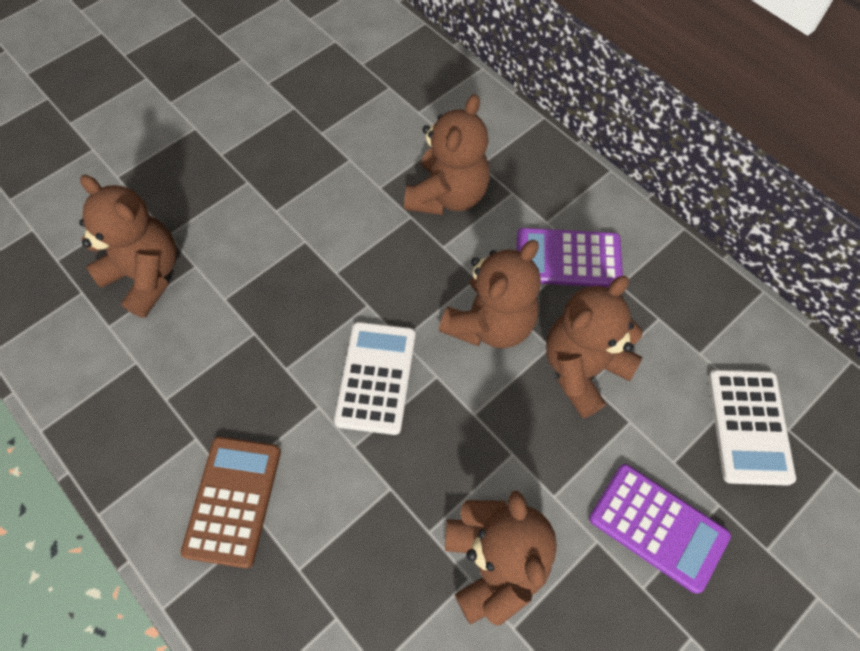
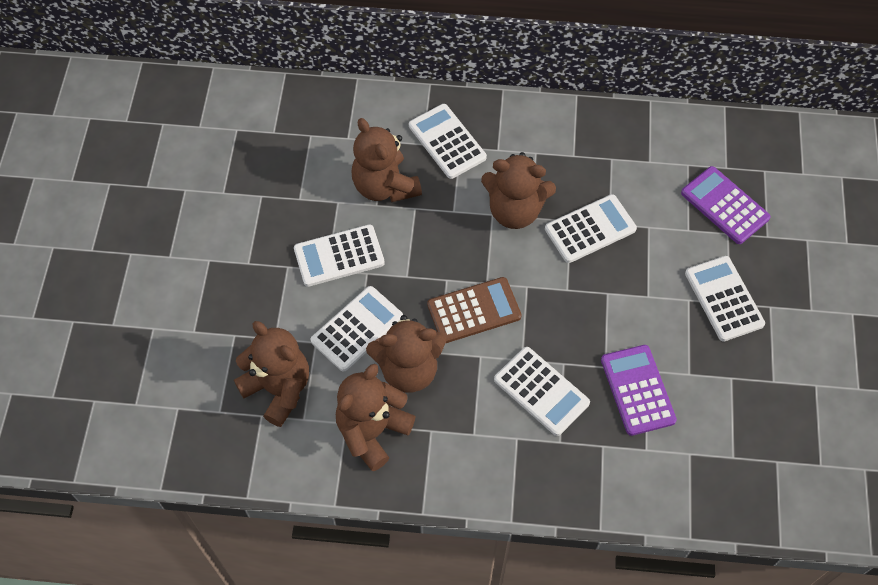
white calculator: 2 -> 6

